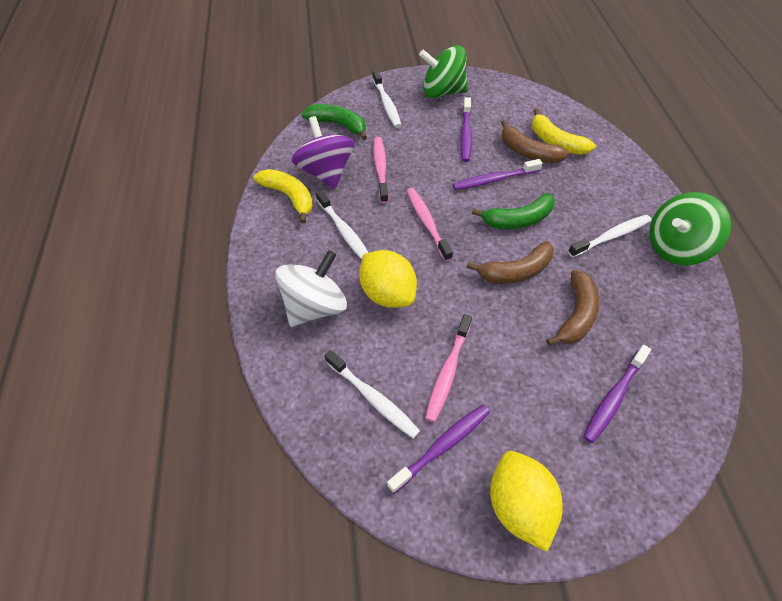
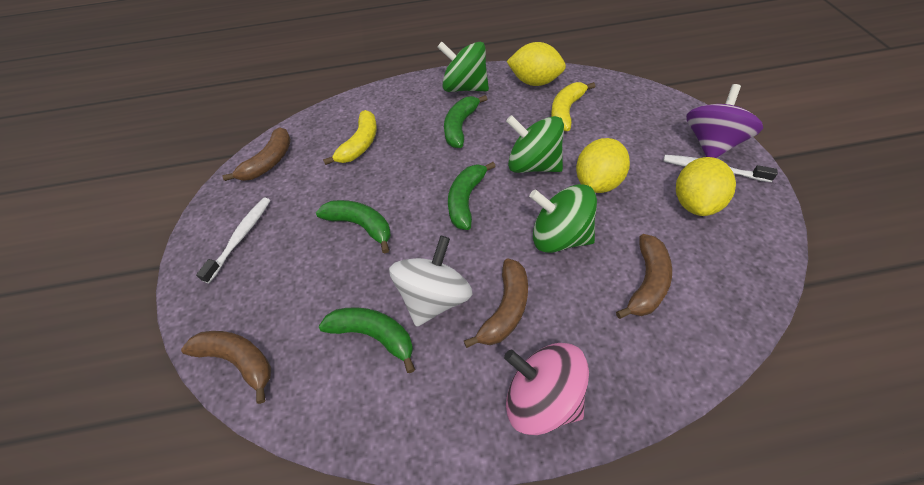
brown banana: 3 -> 4
green banana: 2 -> 4
green spinning top: 2 -> 3
pink spinning top: 0 -> 1
pink toothbrush: 3 -> 0
purple toothbrush: 4 -> 0
white toothbrush: 4 -> 2
yellow lemon: 2 -> 3

